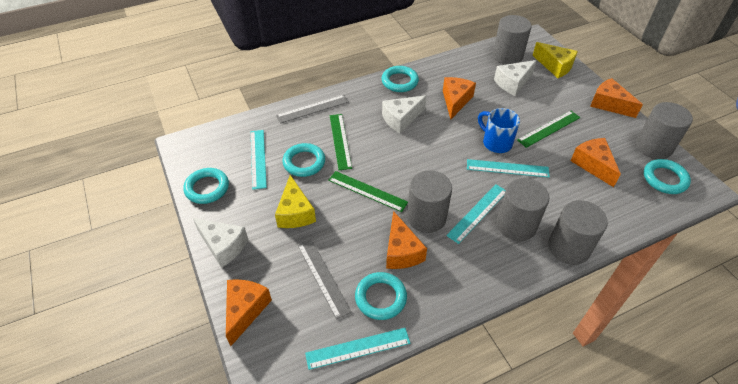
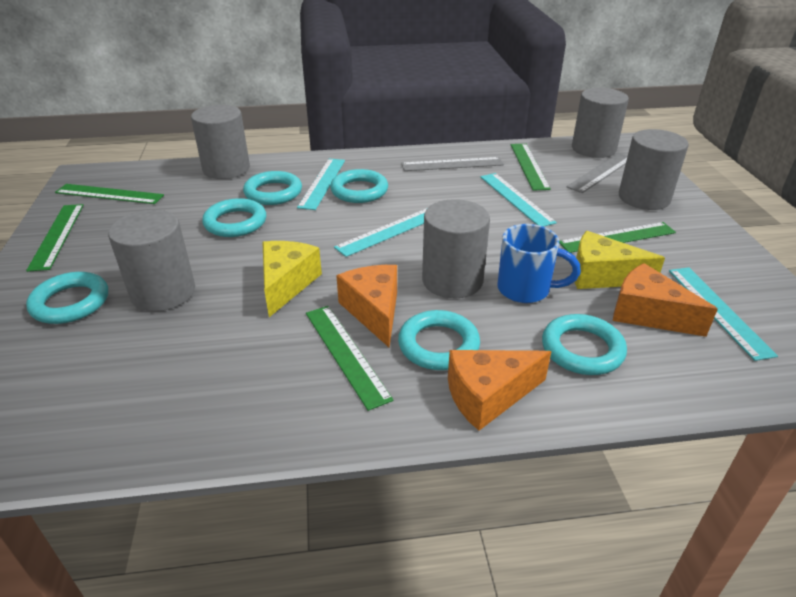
green ruler: 3 -> 5
orange cheese: 5 -> 3
turquoise ring: 5 -> 6
white cheese: 3 -> 0

